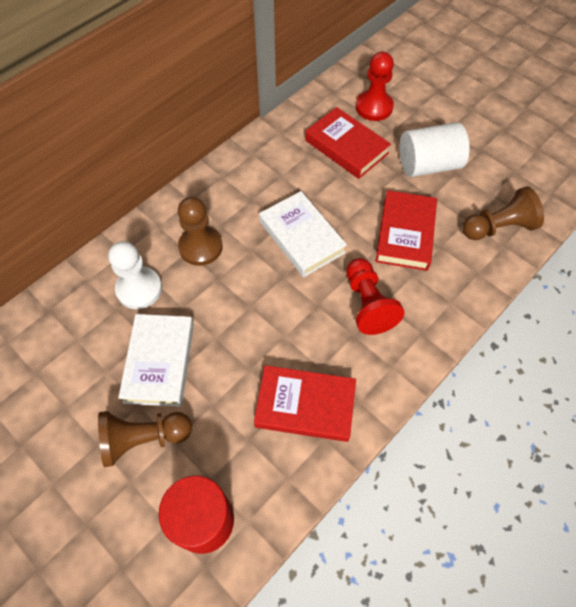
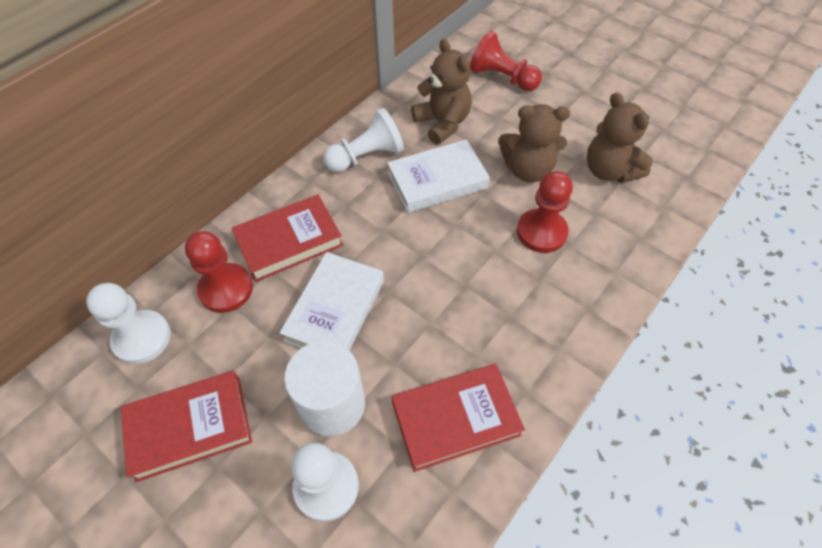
brown pawn: 3 -> 0
brown teddy bear: 0 -> 3
red cylinder: 1 -> 0
red pawn: 2 -> 3
white pawn: 1 -> 3

